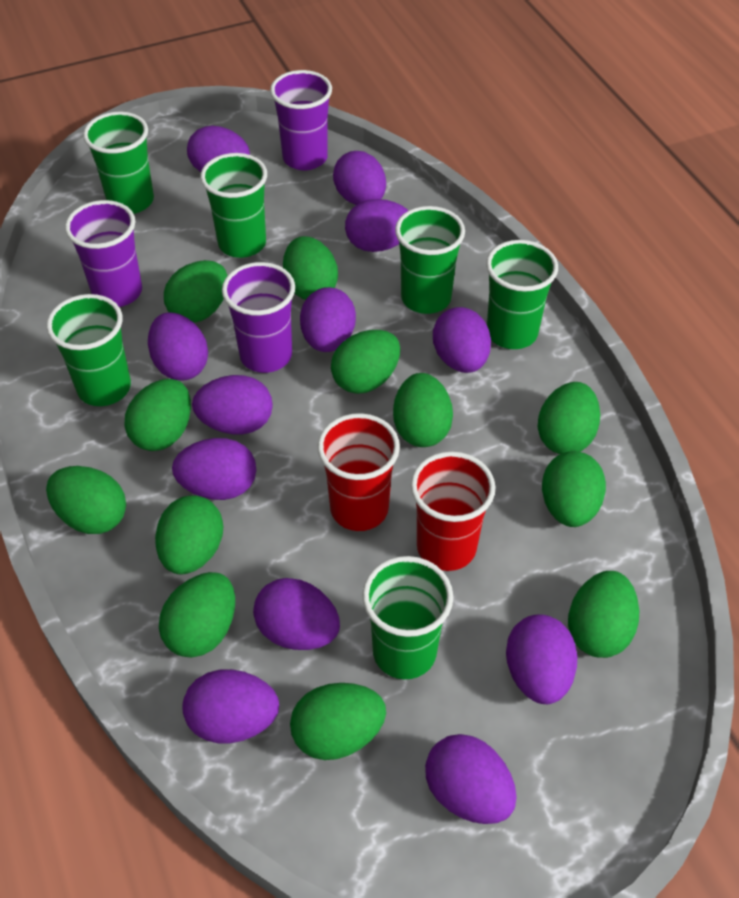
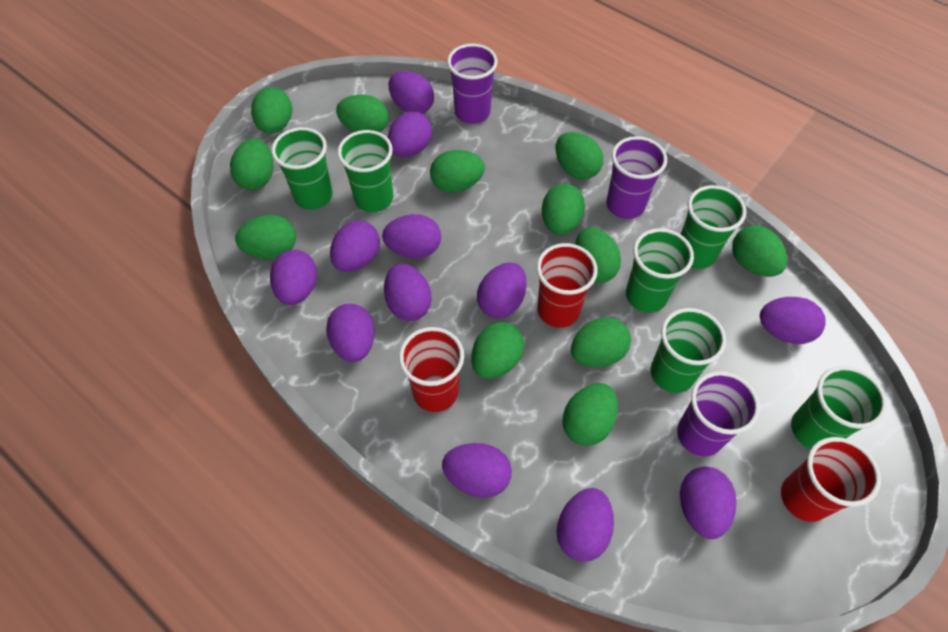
red cup: 2 -> 3

